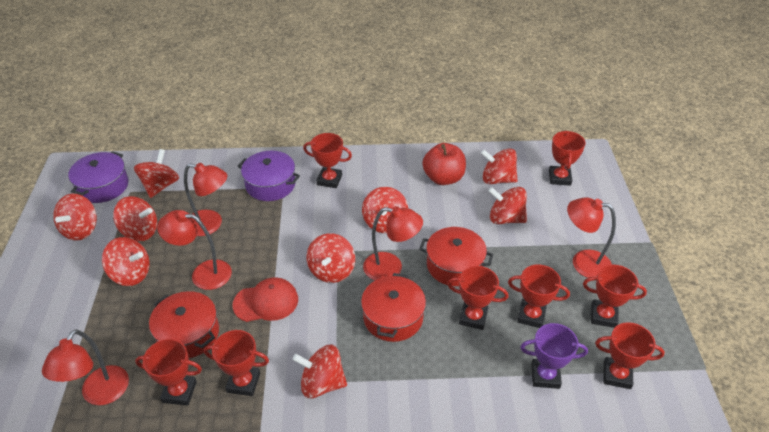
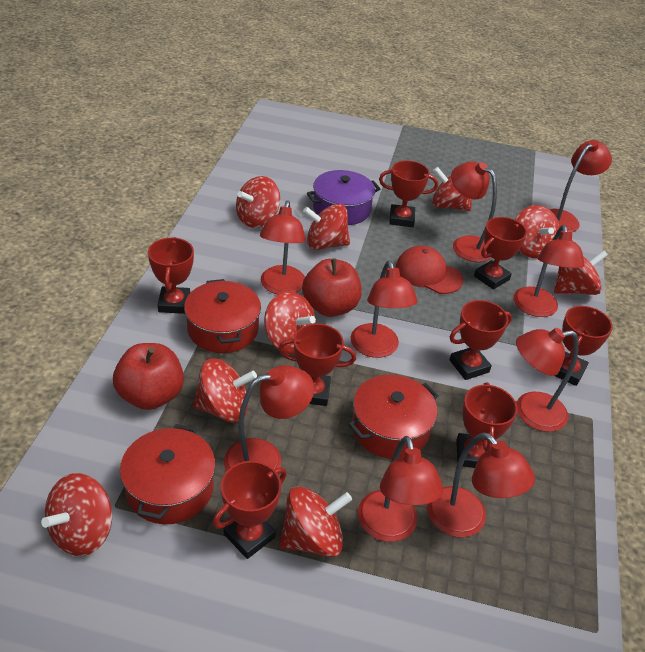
purple pot: 2 -> 1
purple trophy: 1 -> 0
red apple: 1 -> 2
red lamp: 5 -> 9

